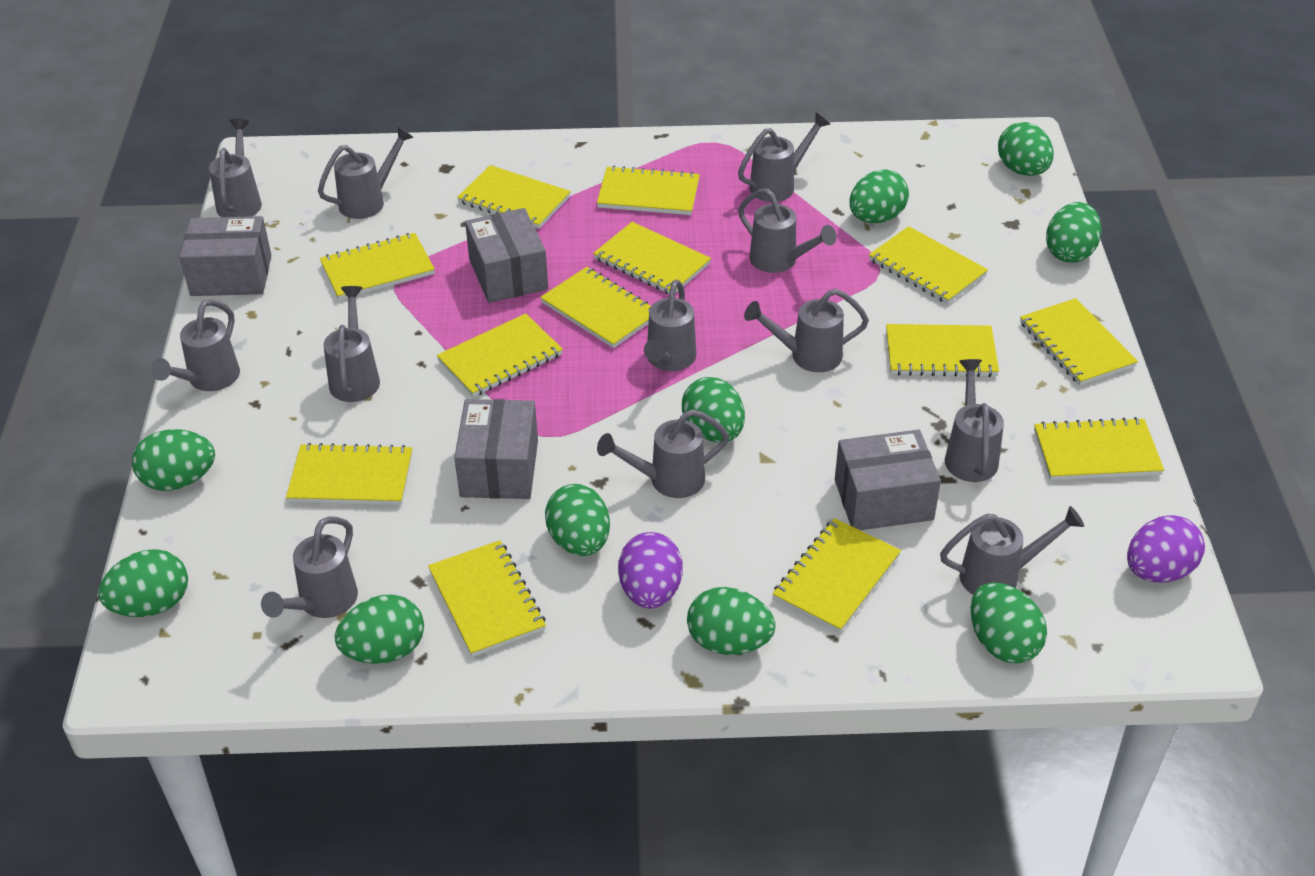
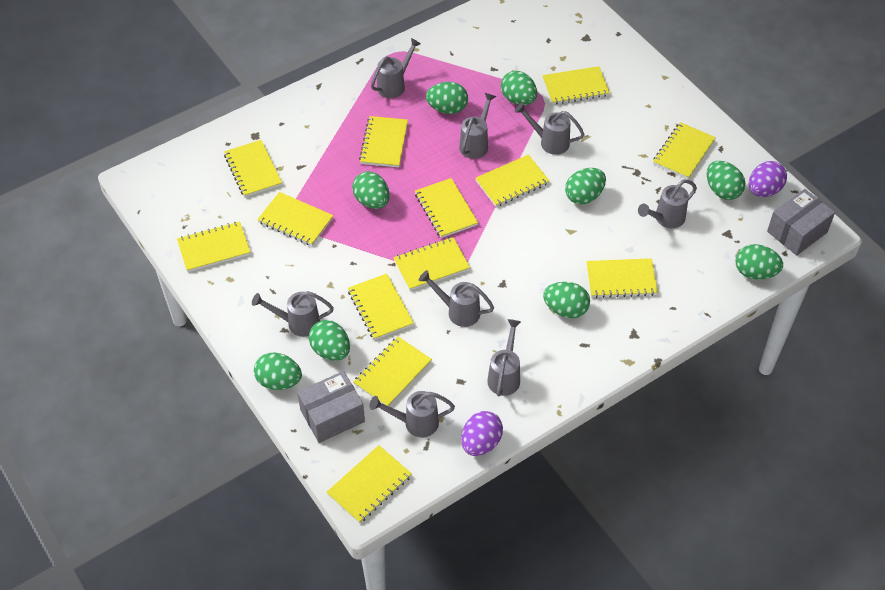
green egg: 10 -> 9
grey box: 4 -> 2
grey watering can: 12 -> 8

